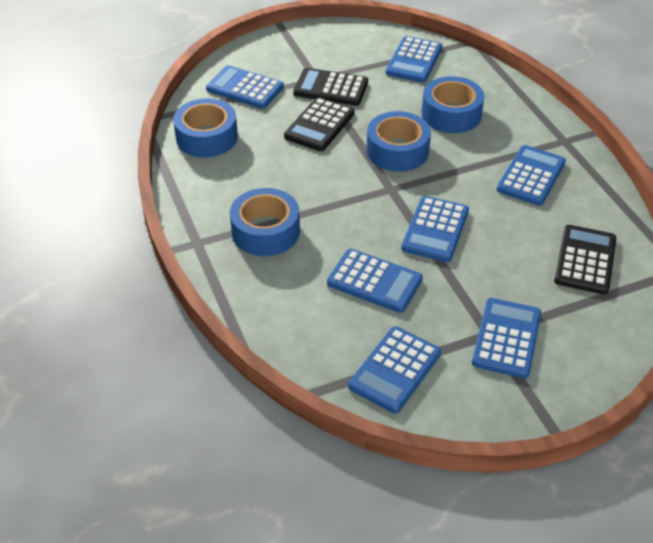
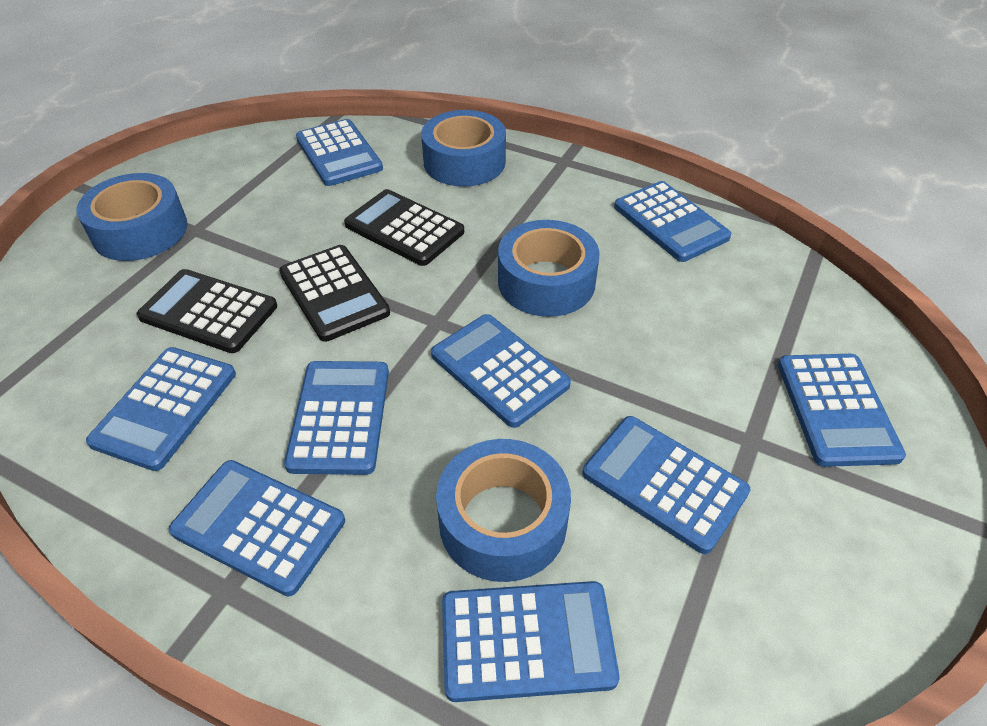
blue calculator: 7 -> 9

